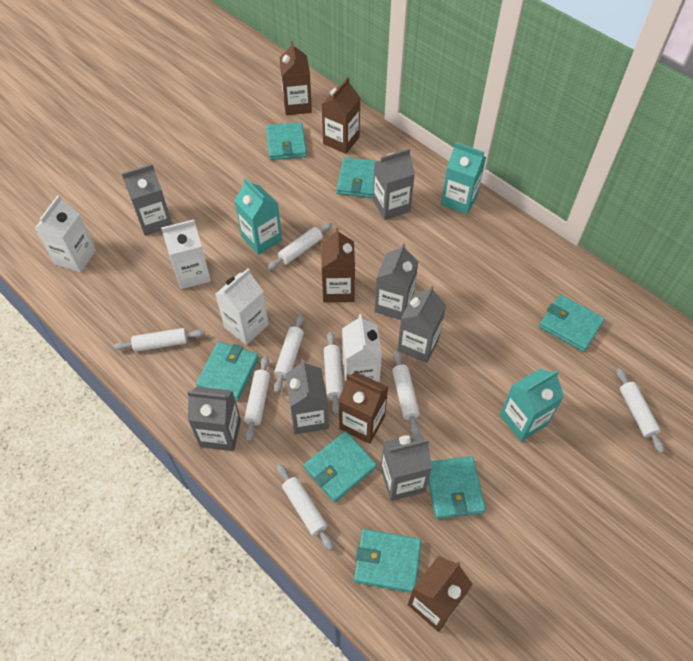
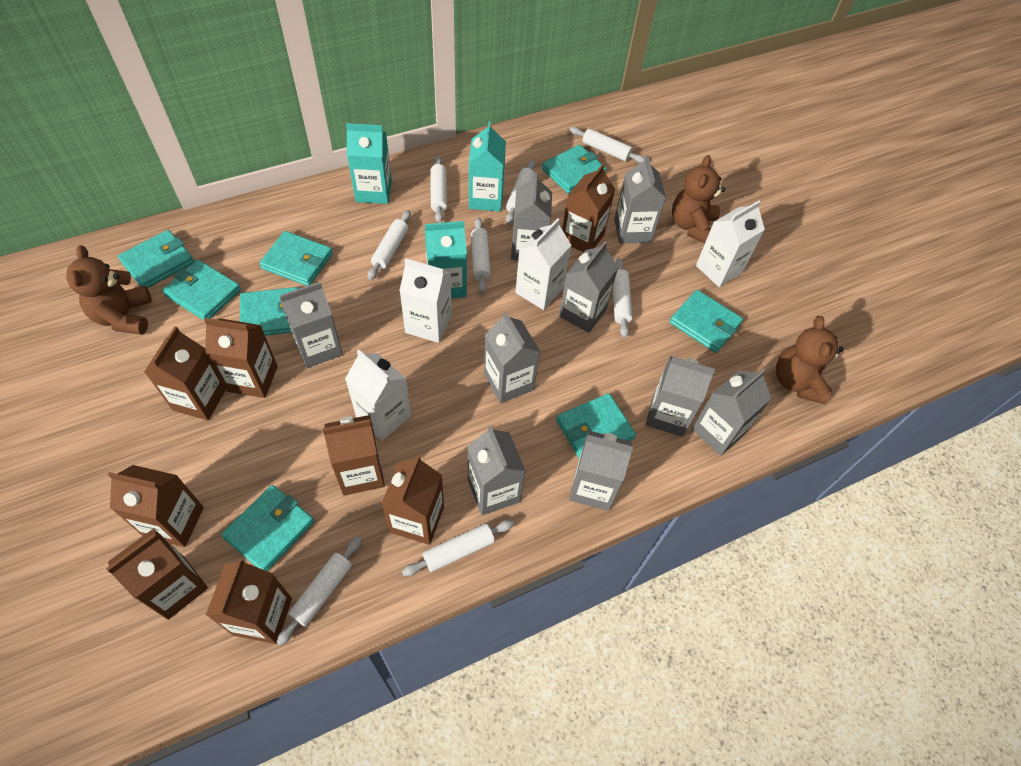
brown carton: 5 -> 8
brown teddy bear: 0 -> 3
grey carton: 7 -> 9
turquoise wallet: 7 -> 8

